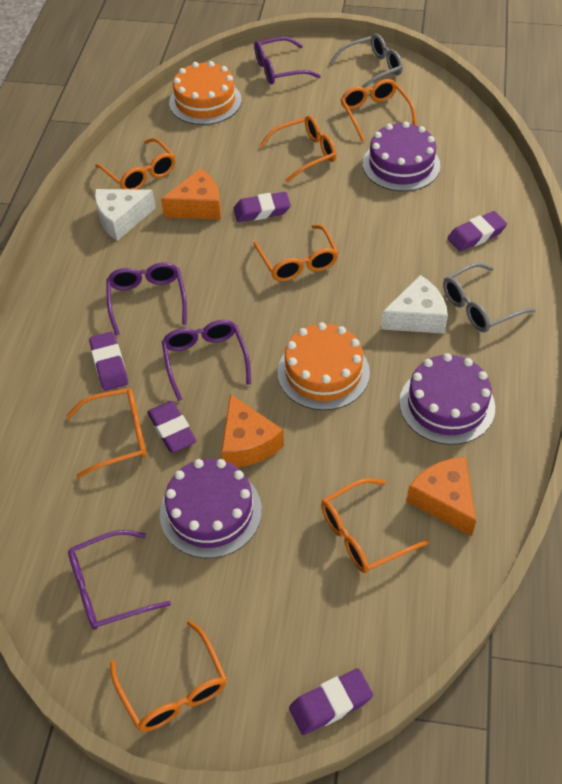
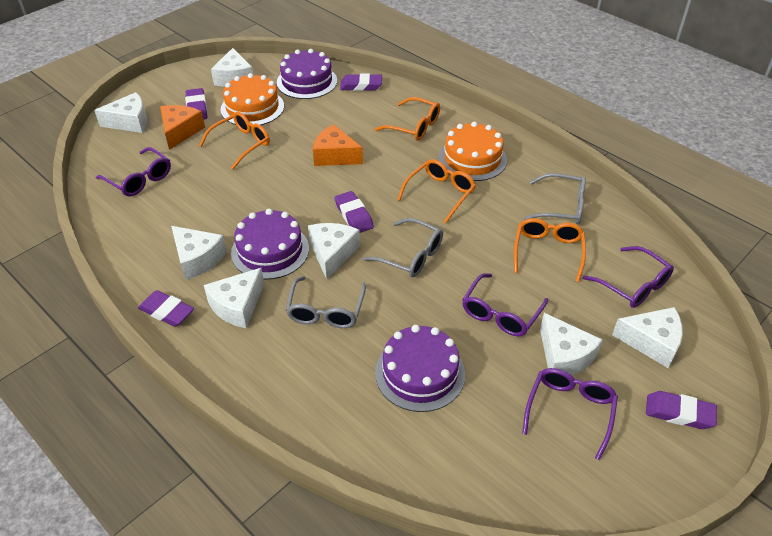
grey glasses: 2 -> 3
orange cheese: 3 -> 2
orange glasses: 7 -> 4
white cheese: 2 -> 7

